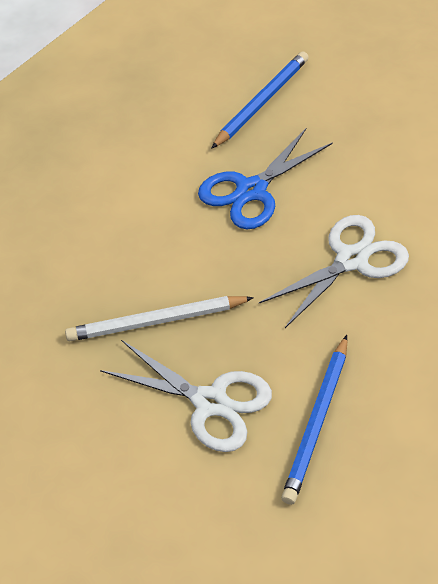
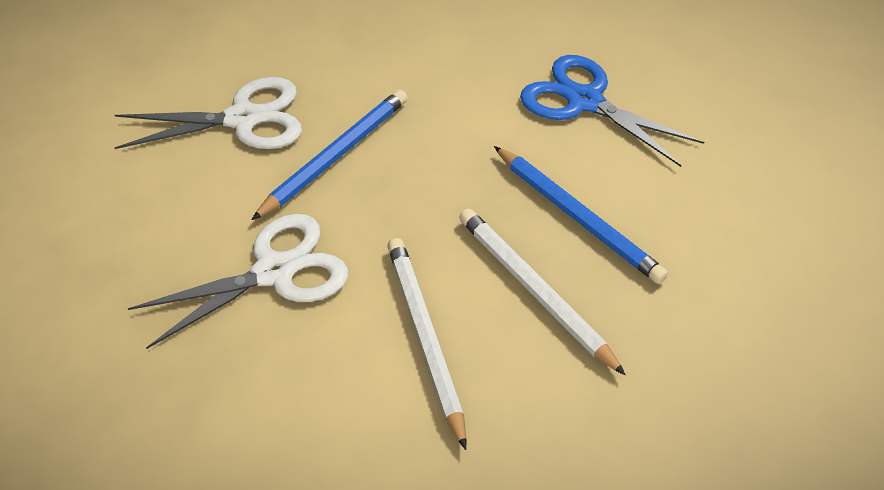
white pencil: 1 -> 2

